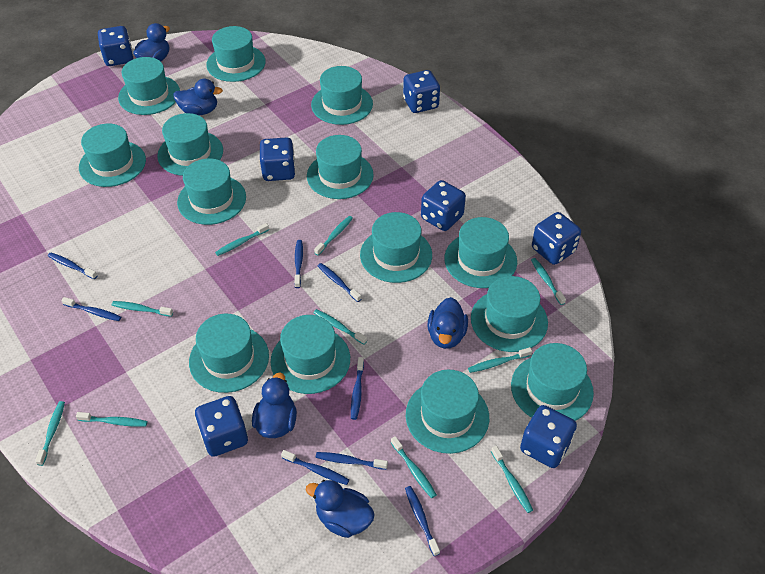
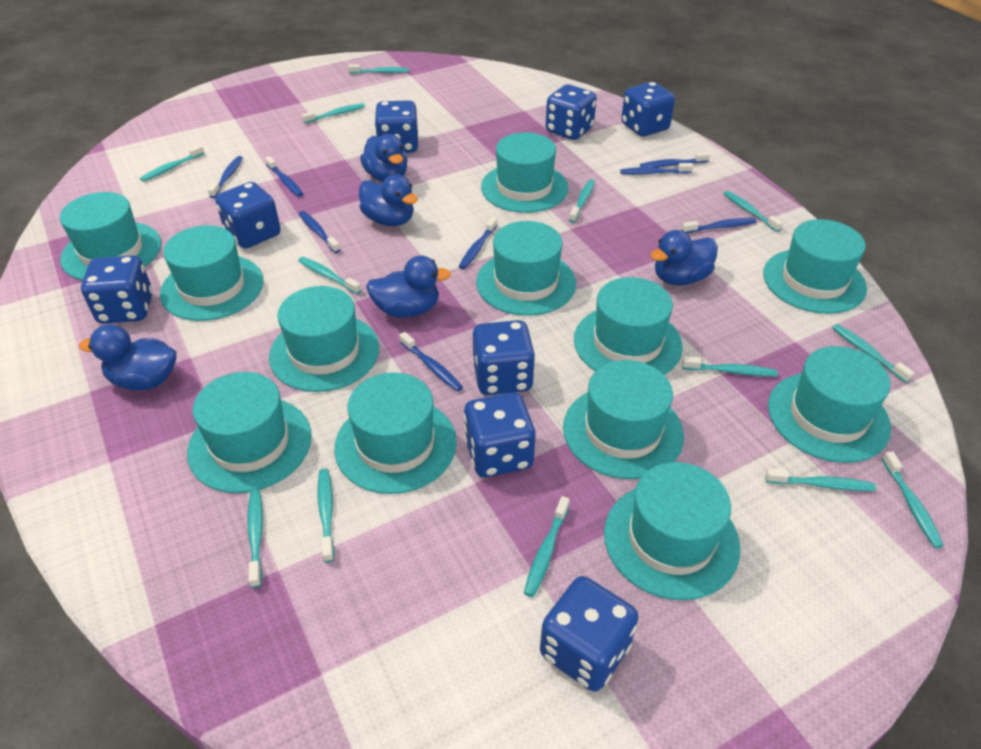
blue dice: 7 -> 8
turquoise hat: 14 -> 12
turquoise toothbrush: 10 -> 13

